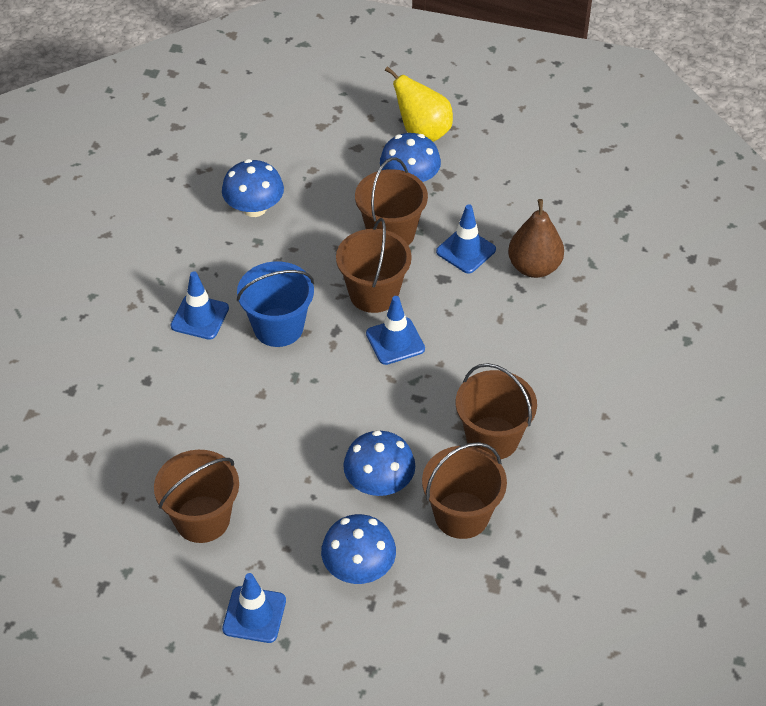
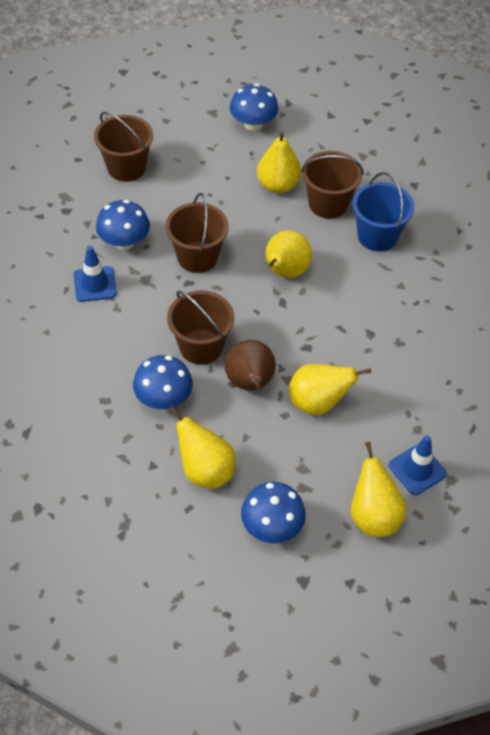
blue traffic cone: 4 -> 2
brown bucket: 5 -> 4
yellow pear: 1 -> 5

